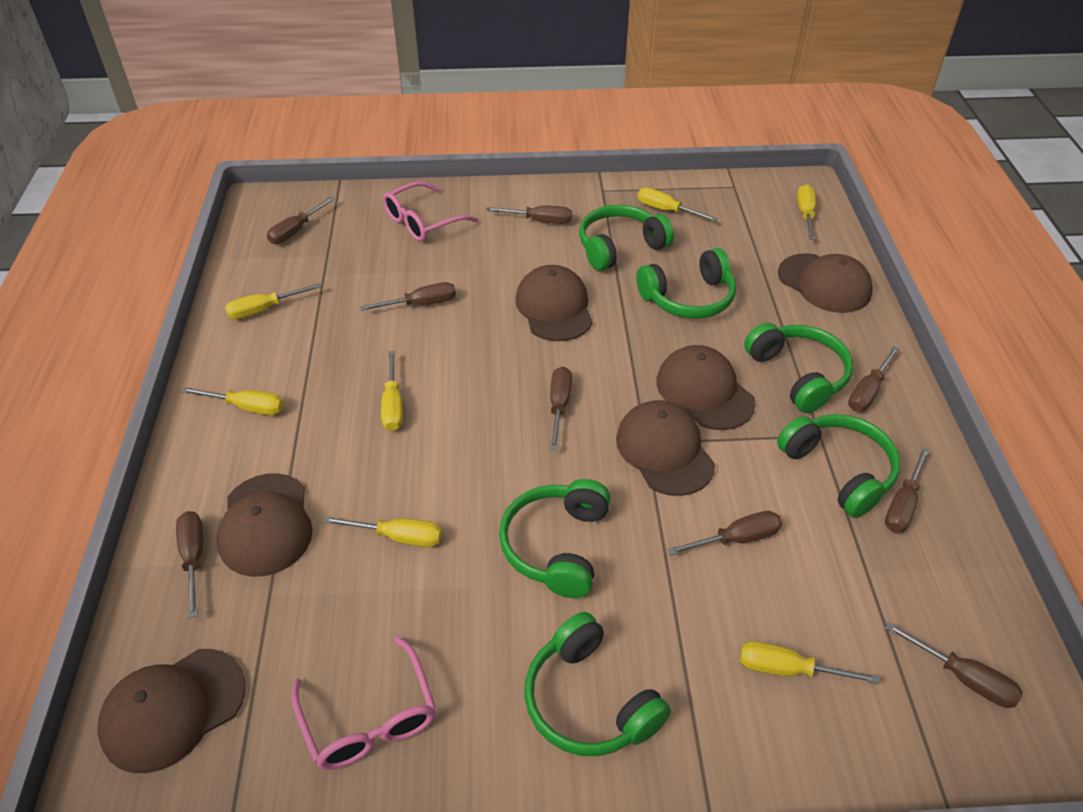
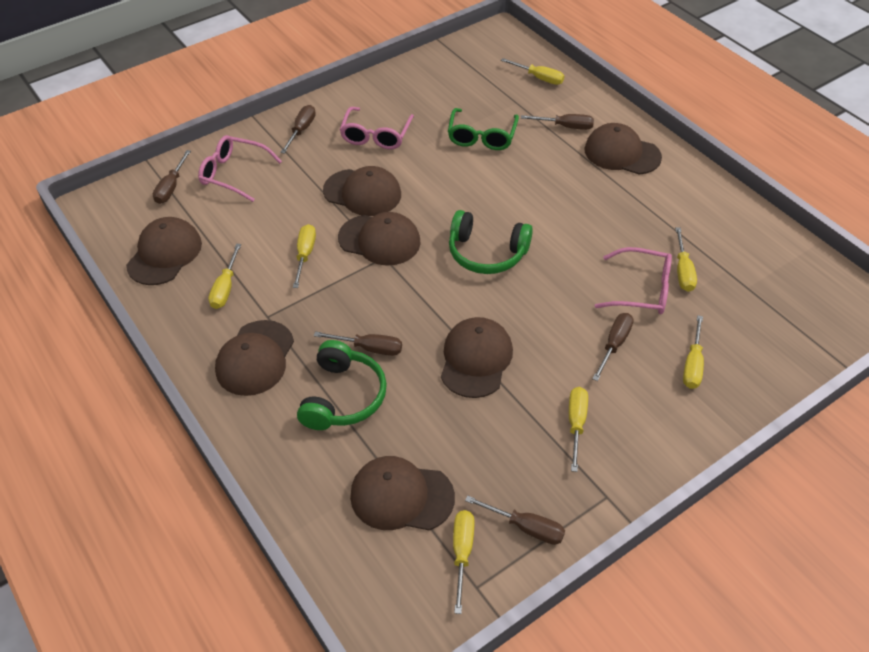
brown cap: 6 -> 7
brown screwdriver: 9 -> 6
green glasses: 0 -> 1
green headphones: 6 -> 2
pink glasses: 2 -> 3

